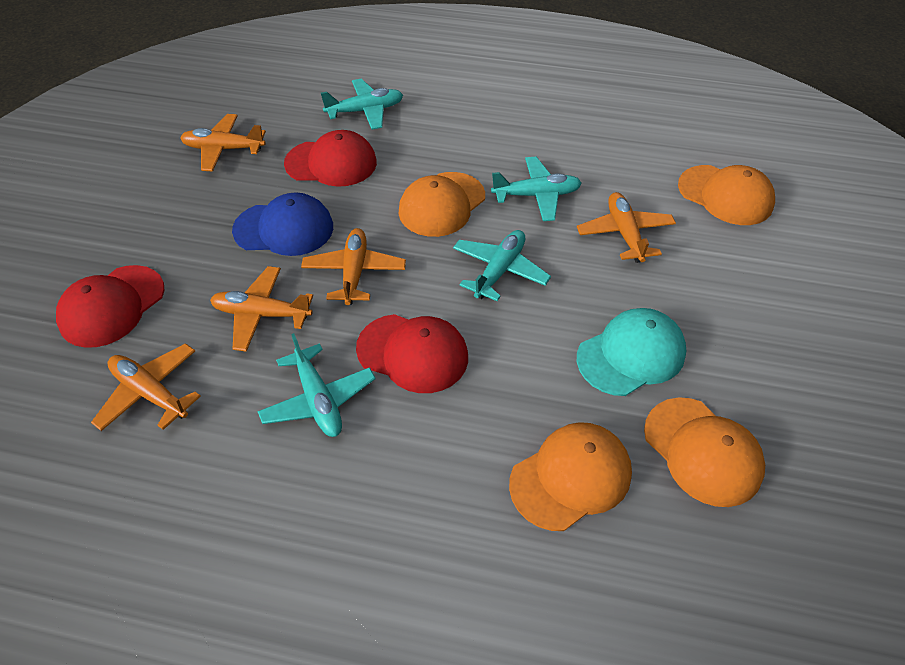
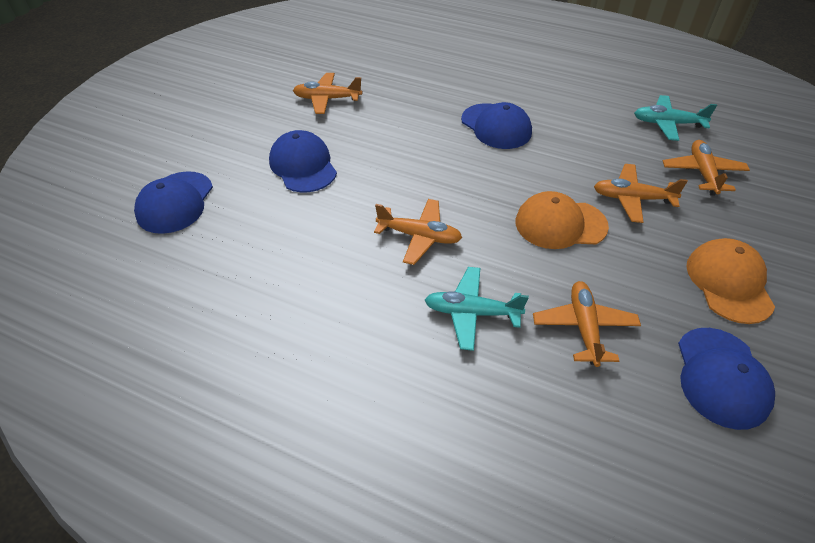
blue cap: 1 -> 4
orange cap: 4 -> 2
red cap: 3 -> 0
turquoise cap: 1 -> 0
turquoise plane: 4 -> 2

